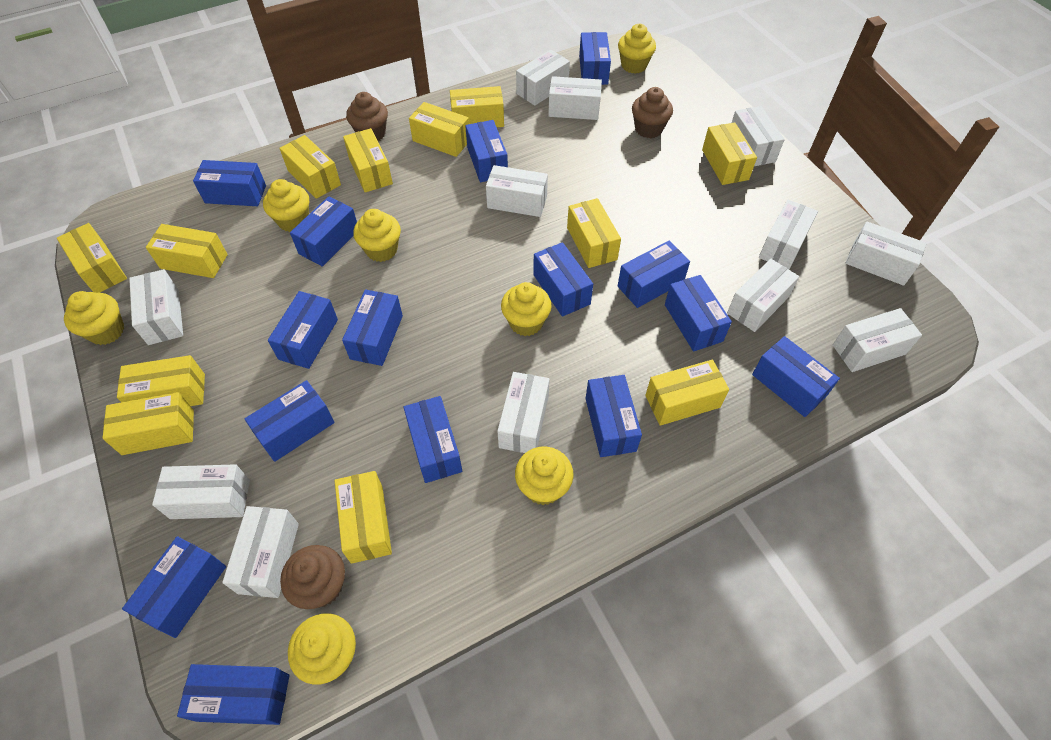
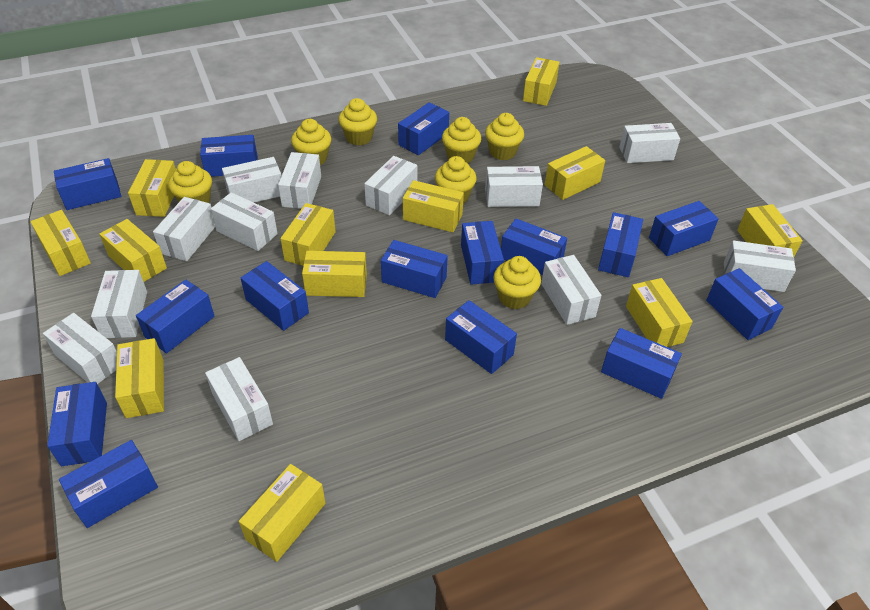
brown cupcake: 3 -> 0

